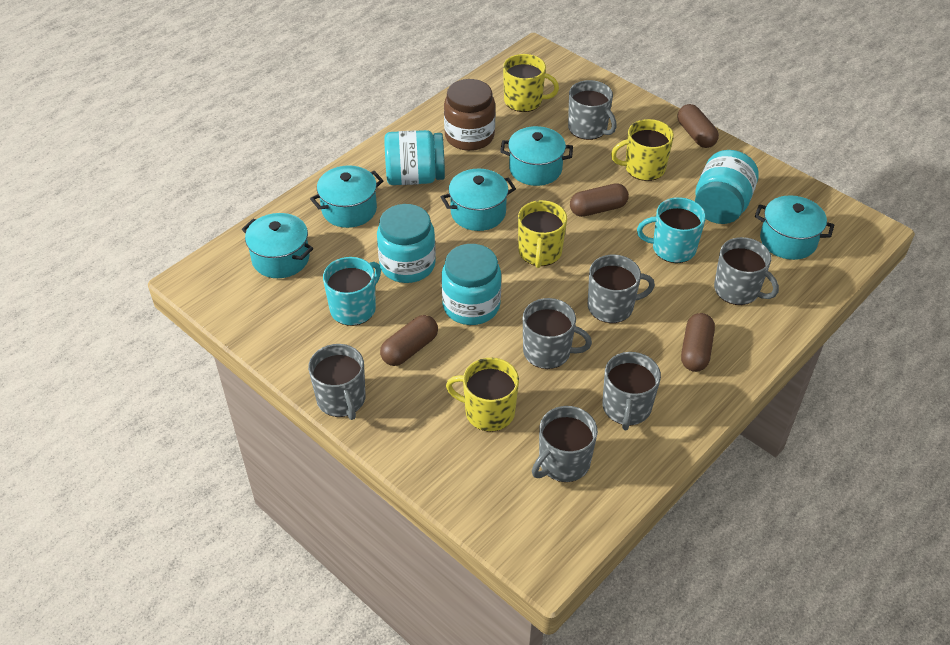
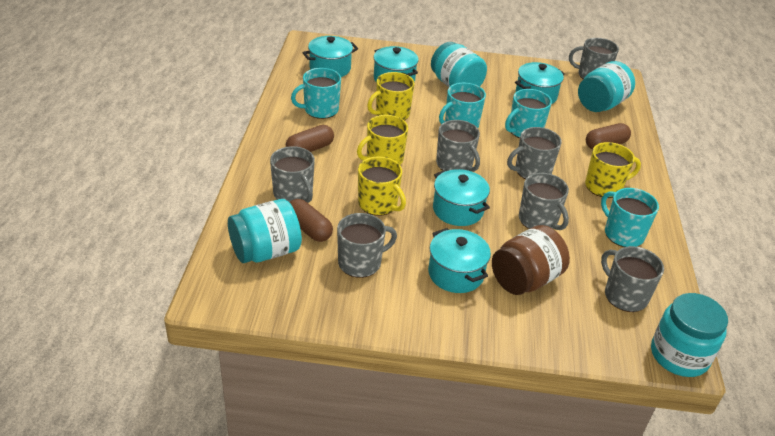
brown capsule: 4 -> 3
turquoise mug: 2 -> 4

